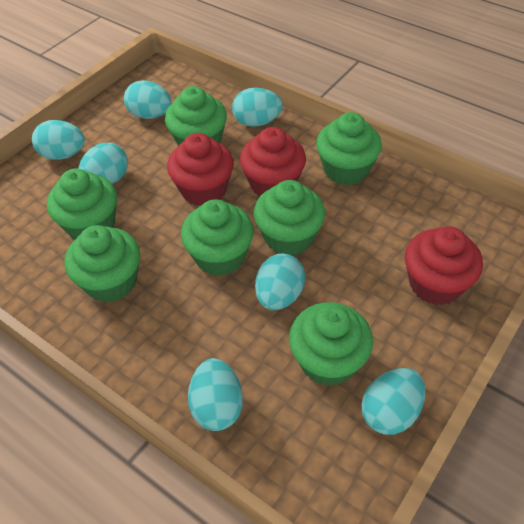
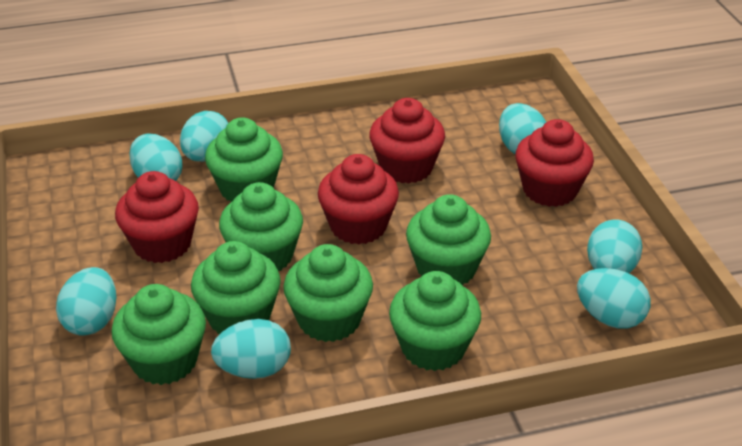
red cupcake: 3 -> 4

